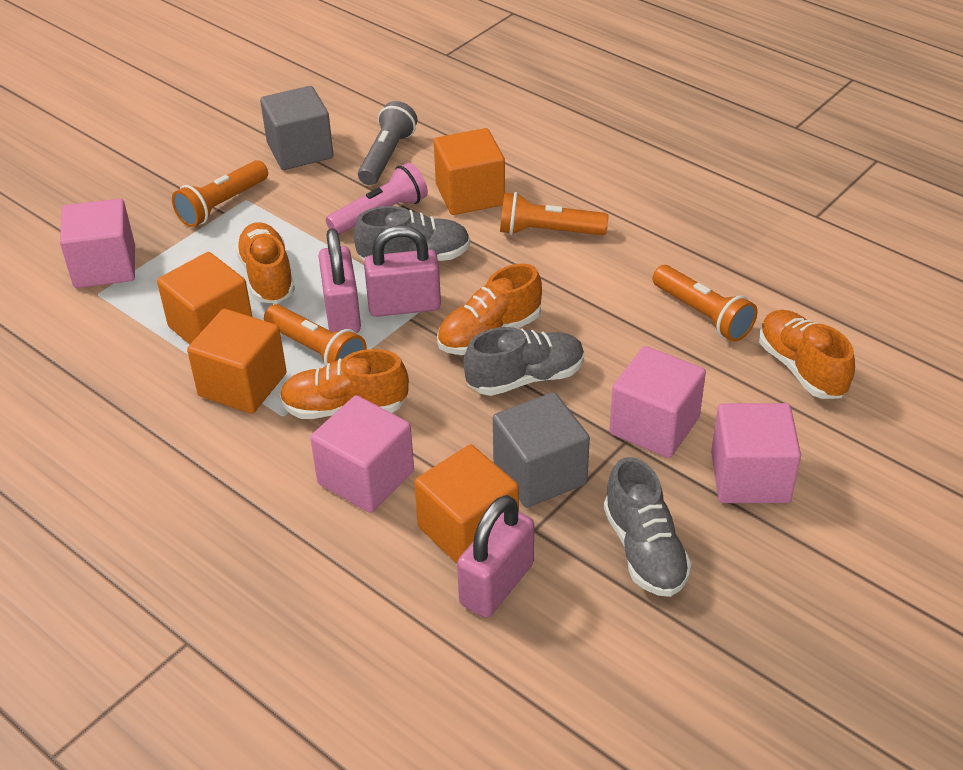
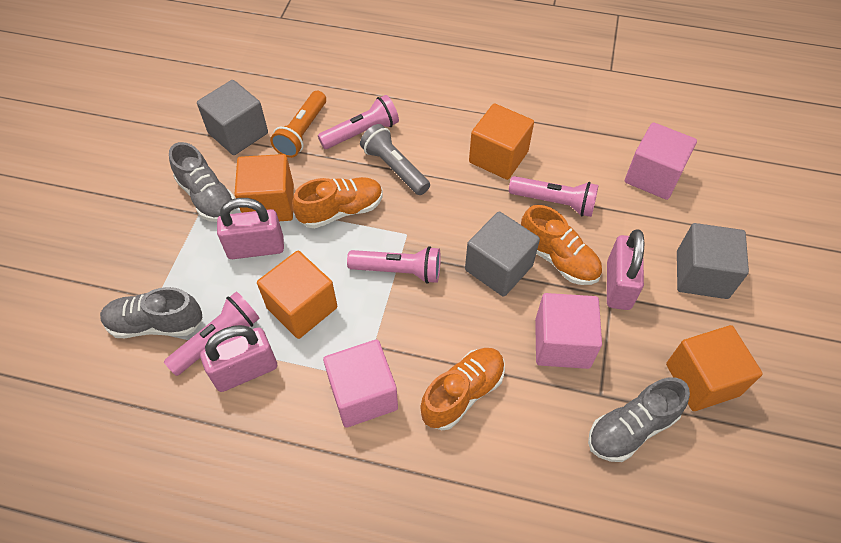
grey cube: 2 -> 3
orange flashlight: 4 -> 1
orange shoe: 4 -> 3
pink cube: 4 -> 3
pink flashlight: 1 -> 4

